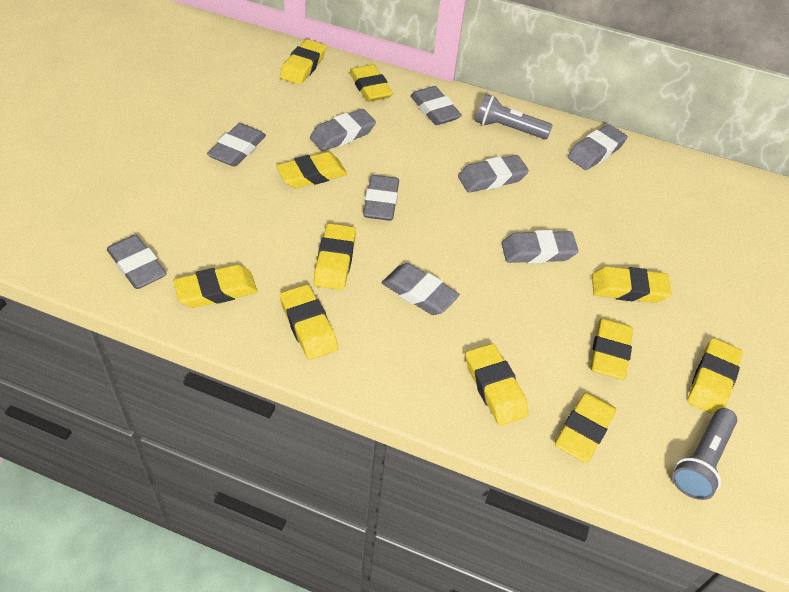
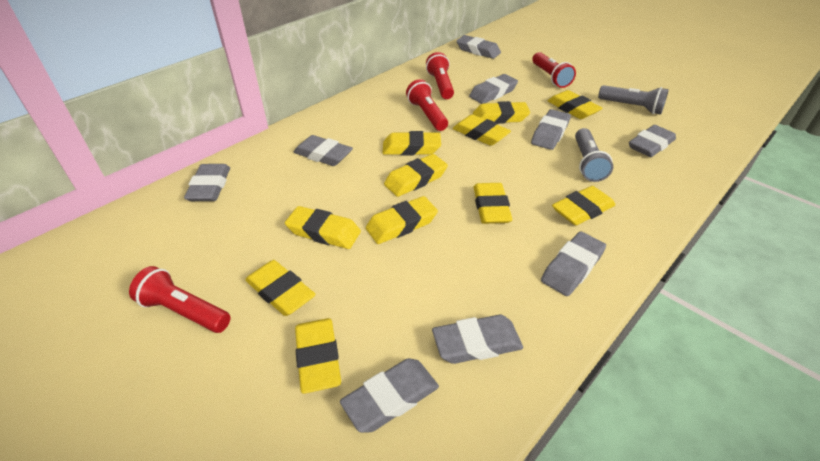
red flashlight: 0 -> 4

